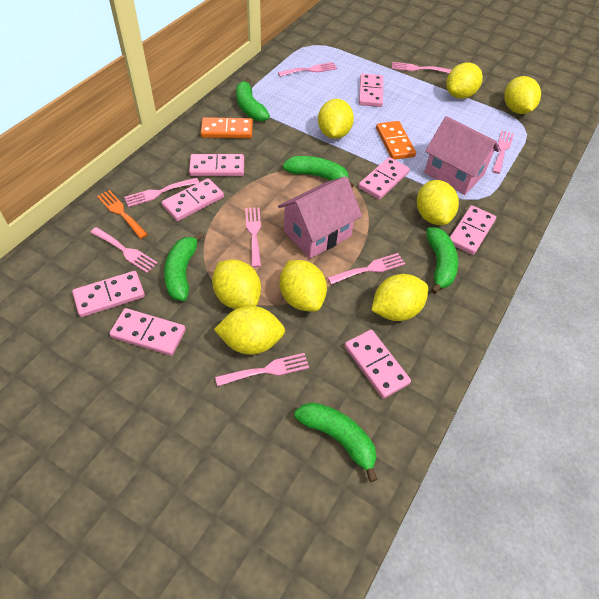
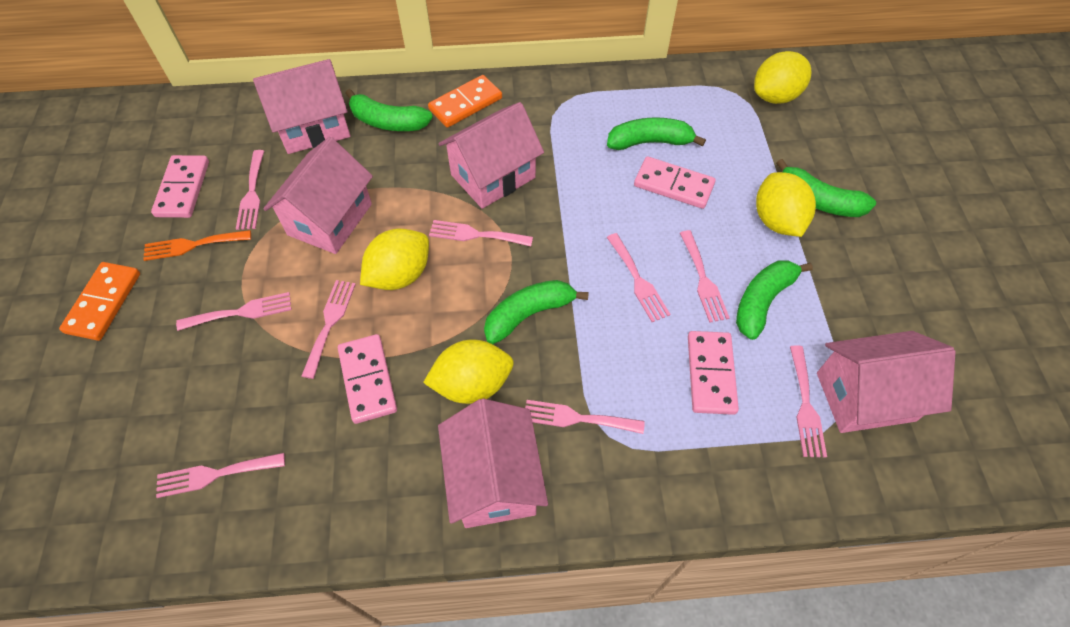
pink domino: 8 -> 4
pink fork: 8 -> 9
pink house: 2 -> 5
yellow lemon: 8 -> 4

